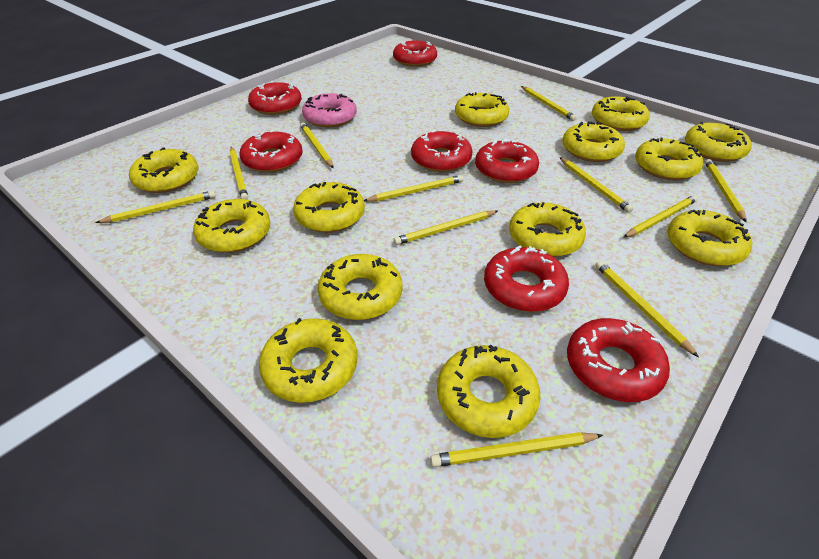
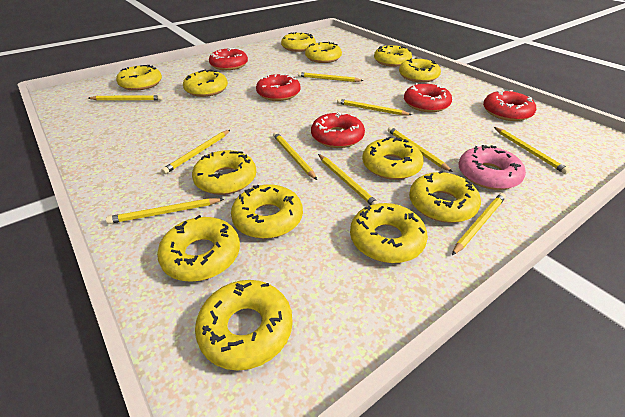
red donut: 7 -> 5
yellow pencil: 11 -> 10

